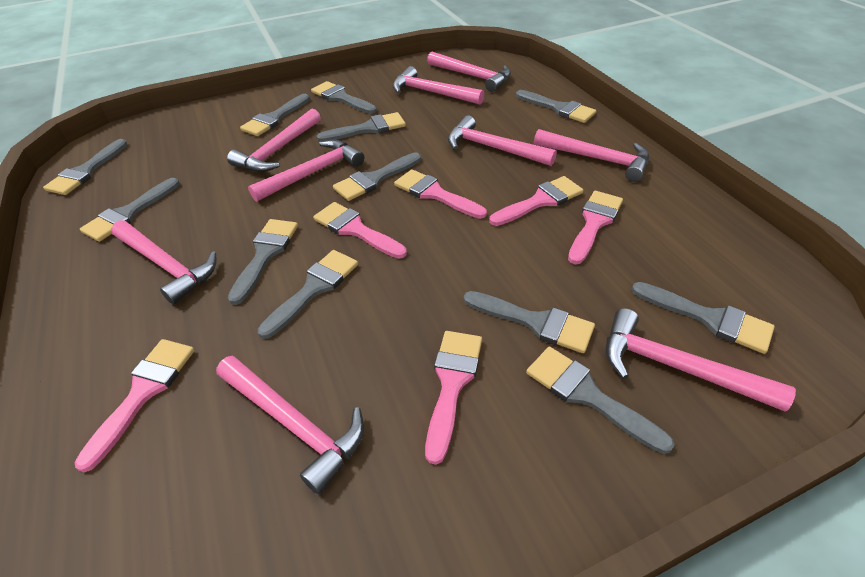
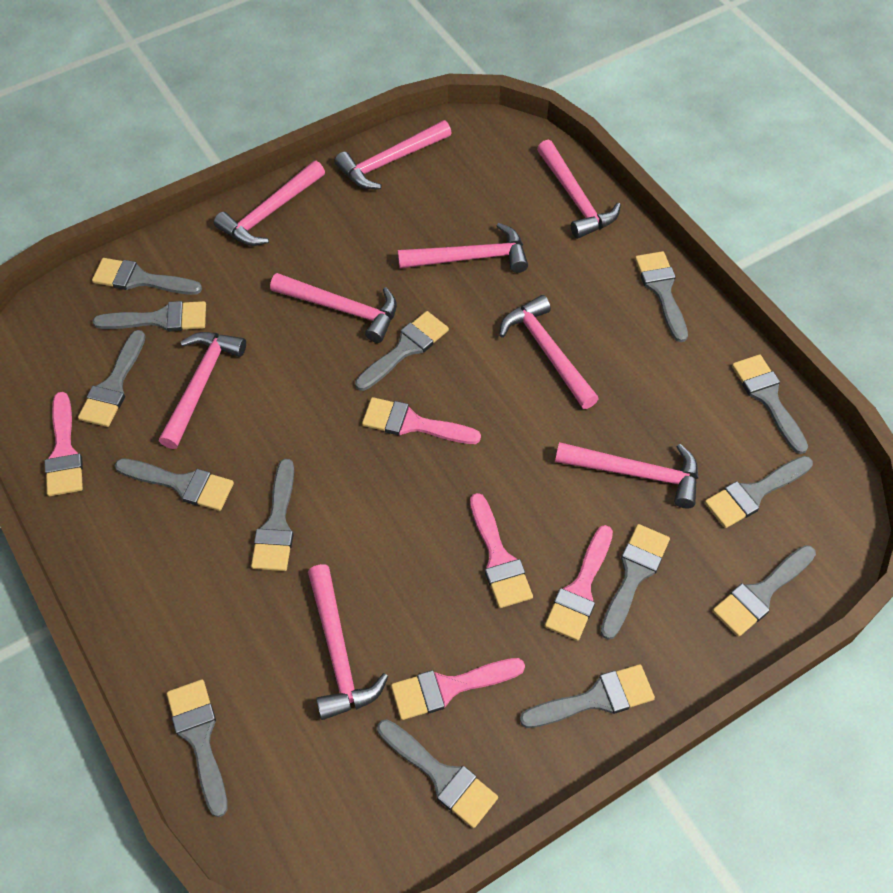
grey brush: 12 -> 14
pink brush: 6 -> 5

